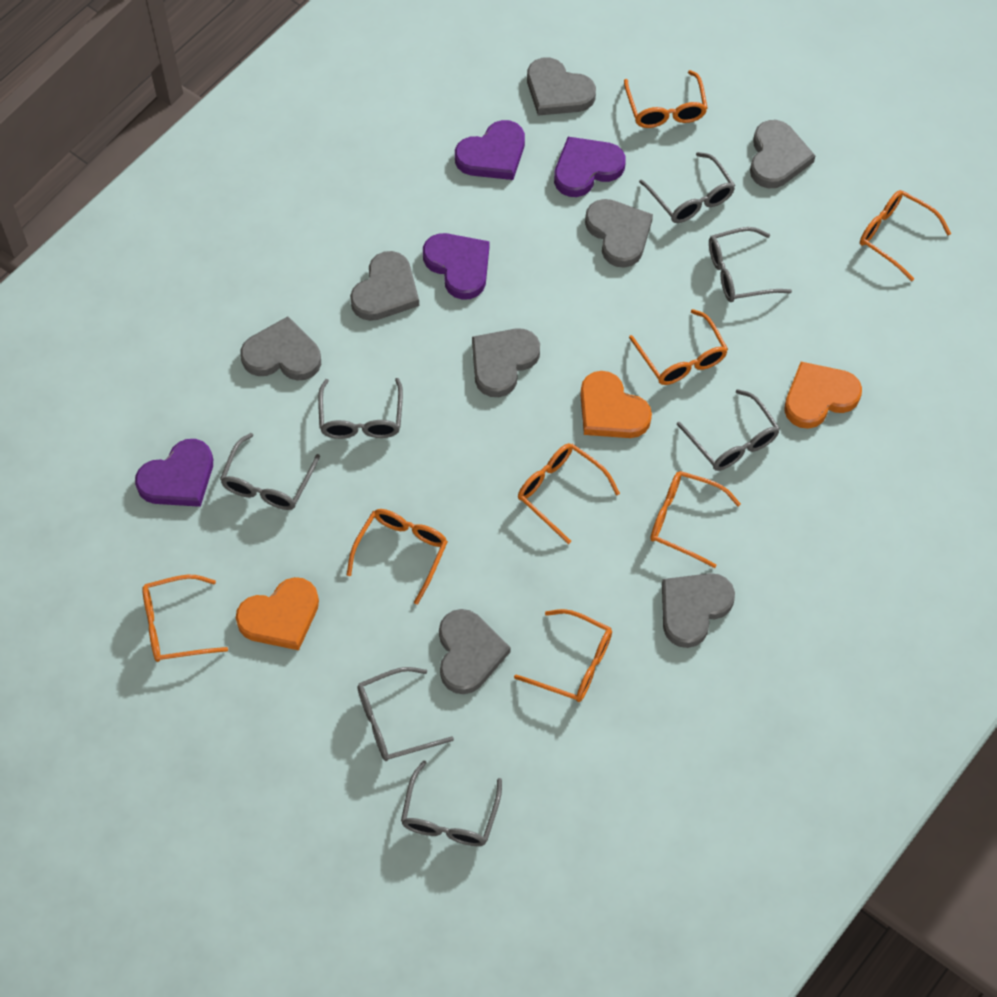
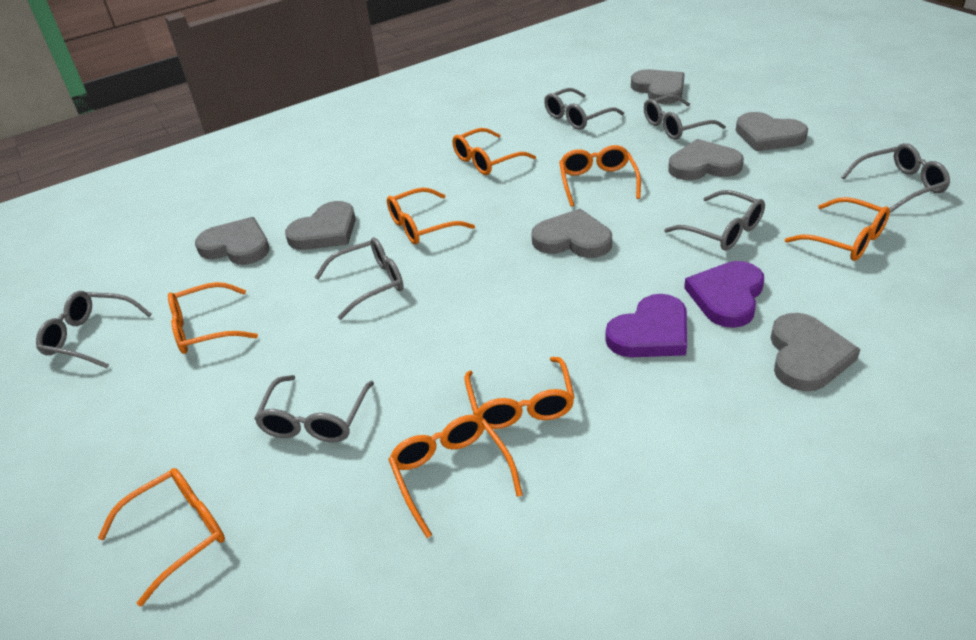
grey heart: 8 -> 7
orange heart: 3 -> 0
purple heart: 4 -> 2

